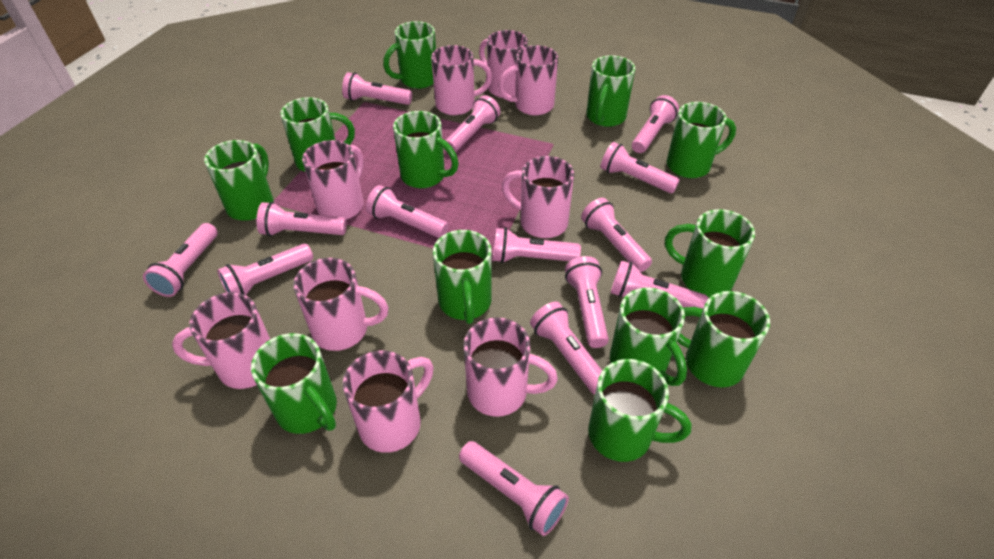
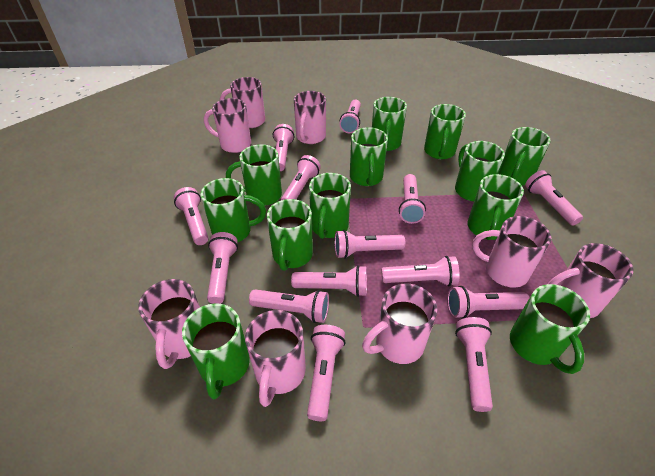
pink mug: 9 -> 8

